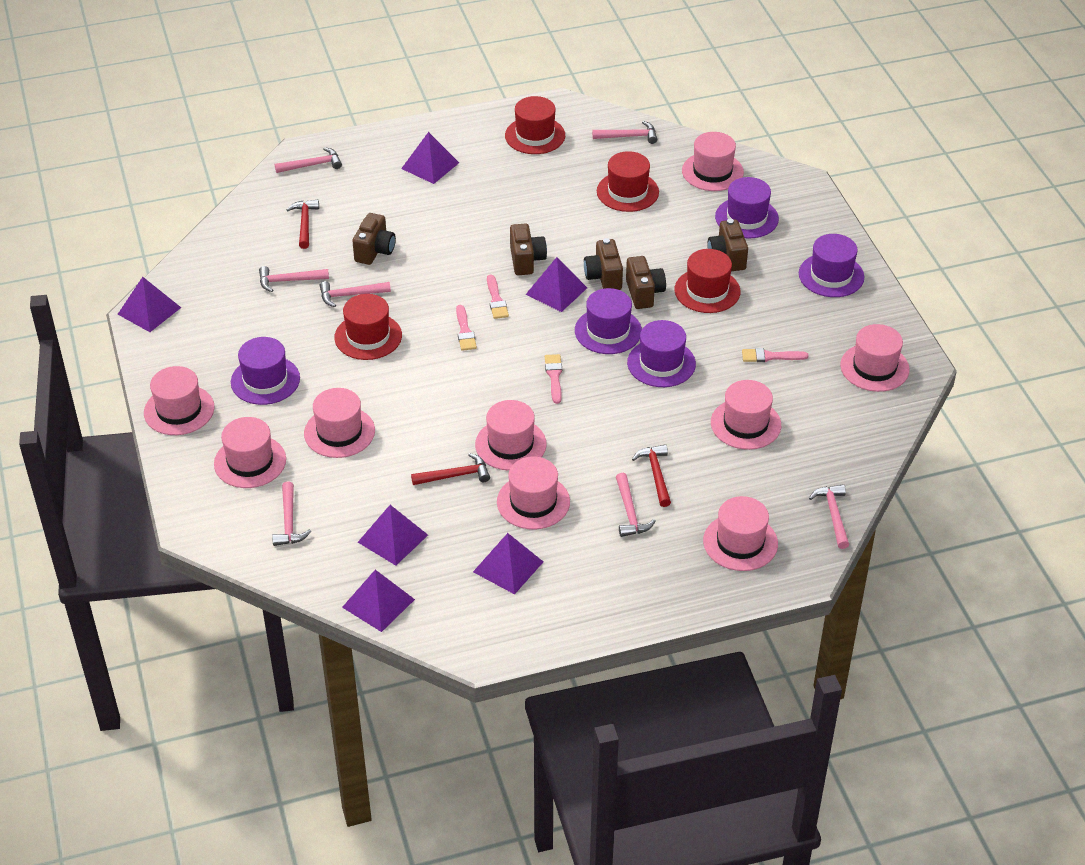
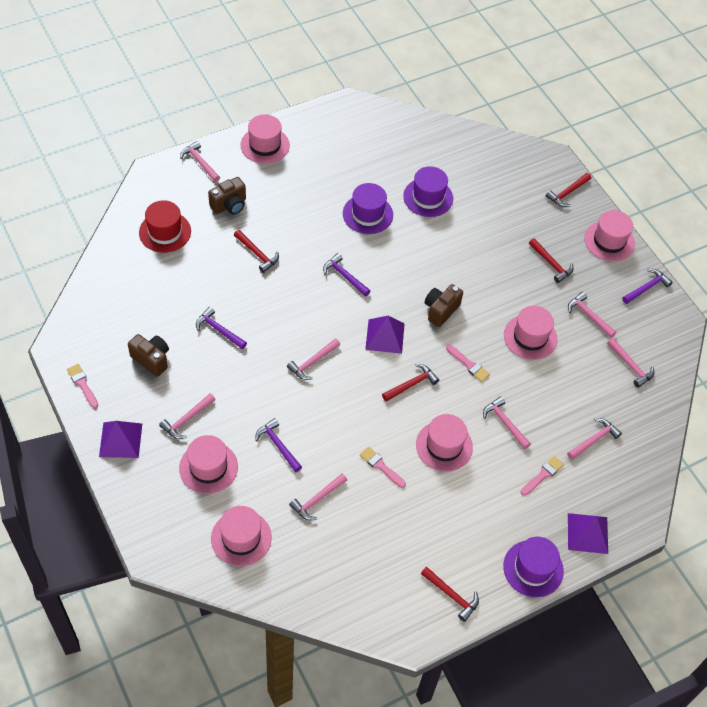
brown camera: 5 -> 3
pink hammer: 7 -> 8
pink hat: 9 -> 6
purple hammer: 0 -> 4
purple hat: 5 -> 3
purple pyramid: 6 -> 3
red hammer: 3 -> 5
red hat: 4 -> 1

